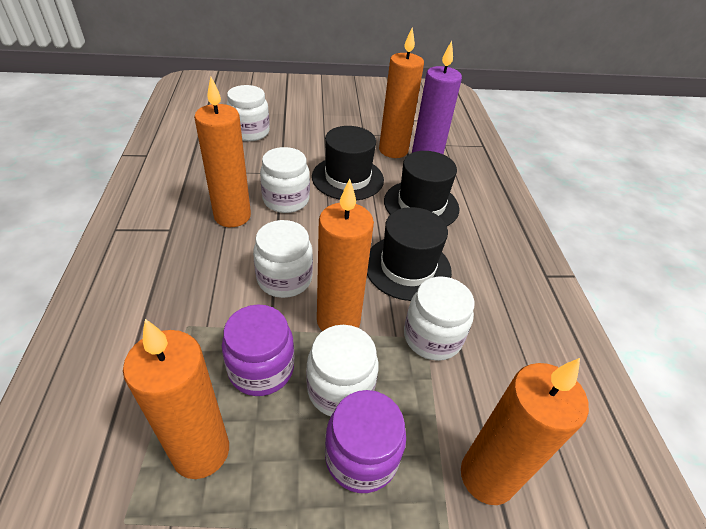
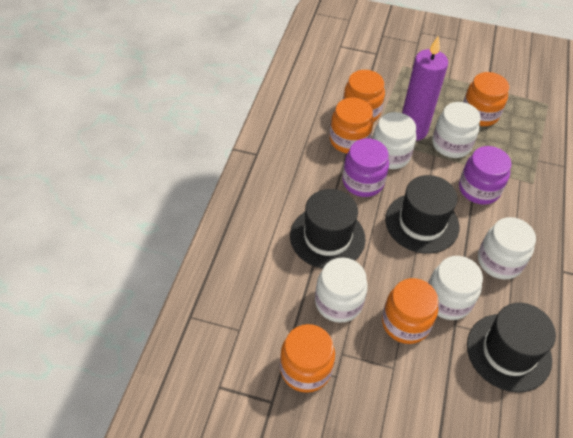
orange candle: 5 -> 0
orange jar: 0 -> 5

